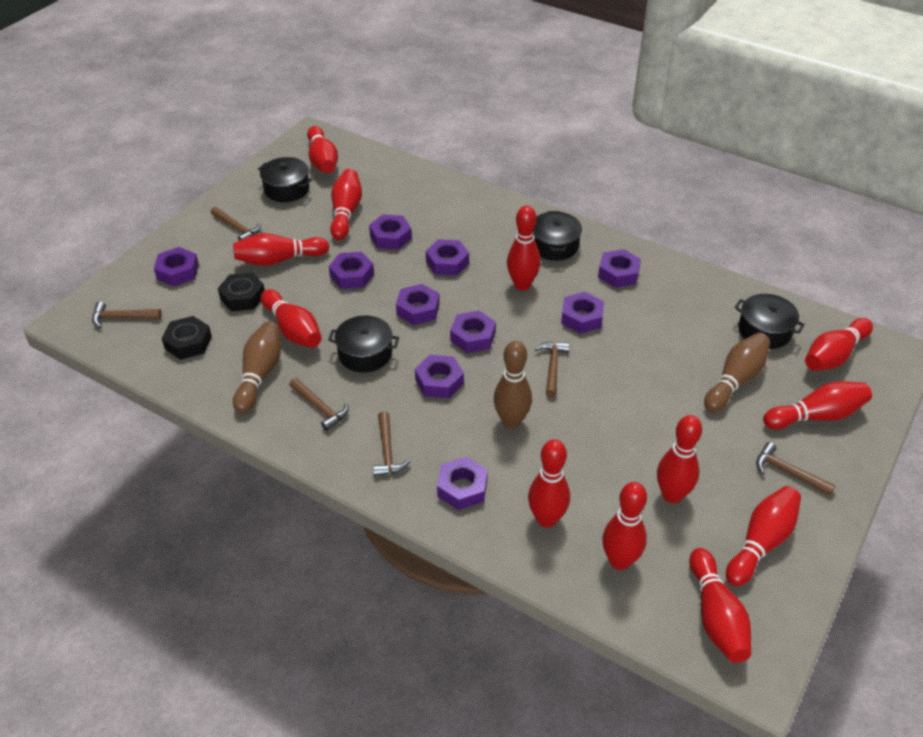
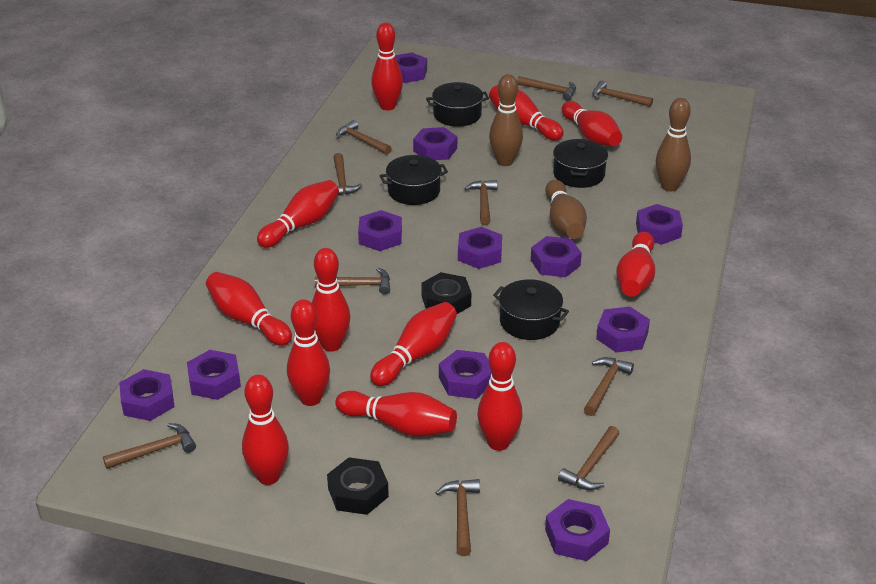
brown hammer: 6 -> 10
purple nut: 10 -> 11

